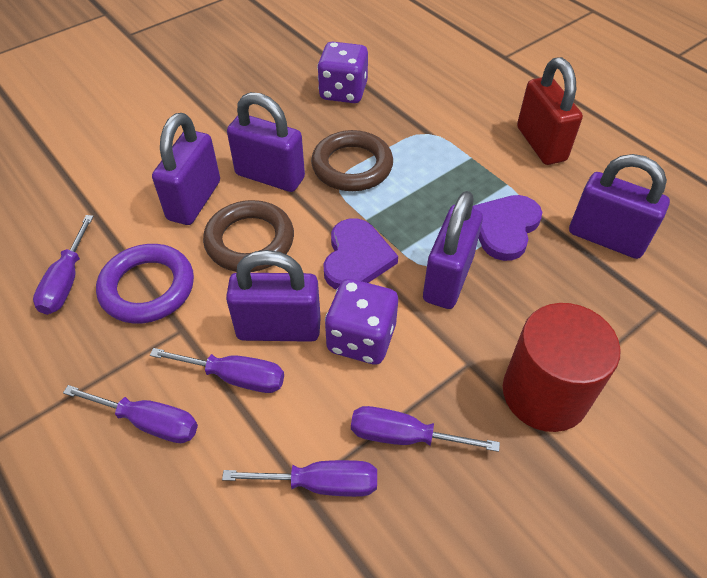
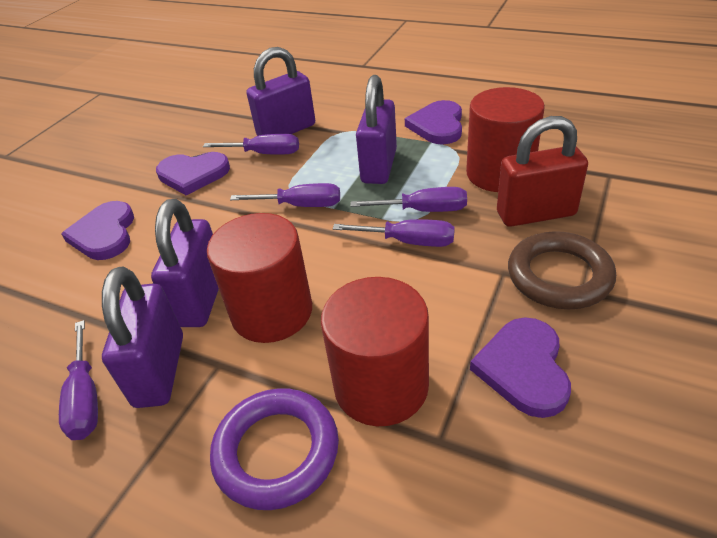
brown ring: 2 -> 1
purple dice: 2 -> 0
purple heart: 2 -> 4
purple padlock: 5 -> 4
red cylinder: 1 -> 3

